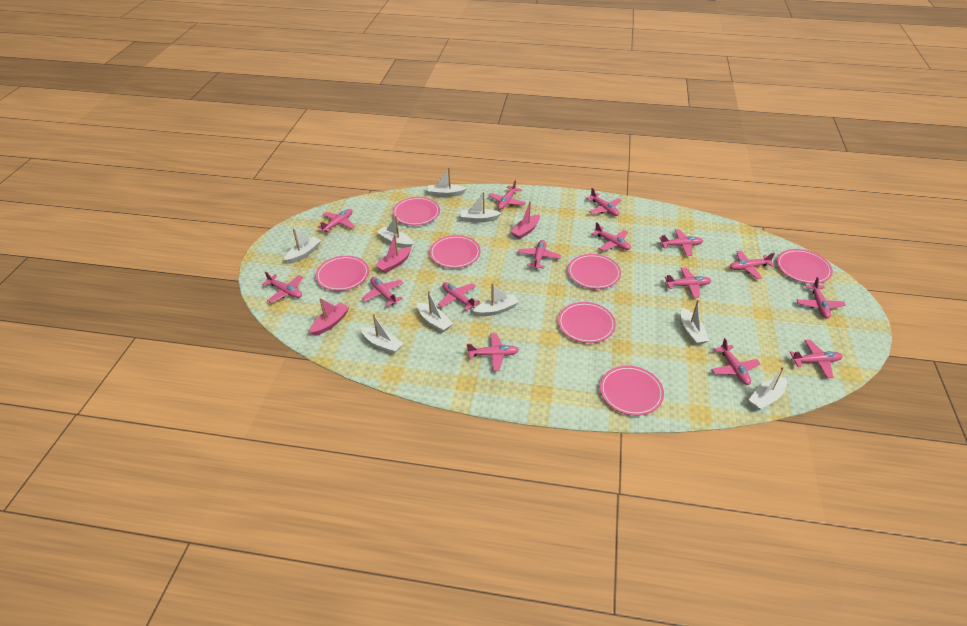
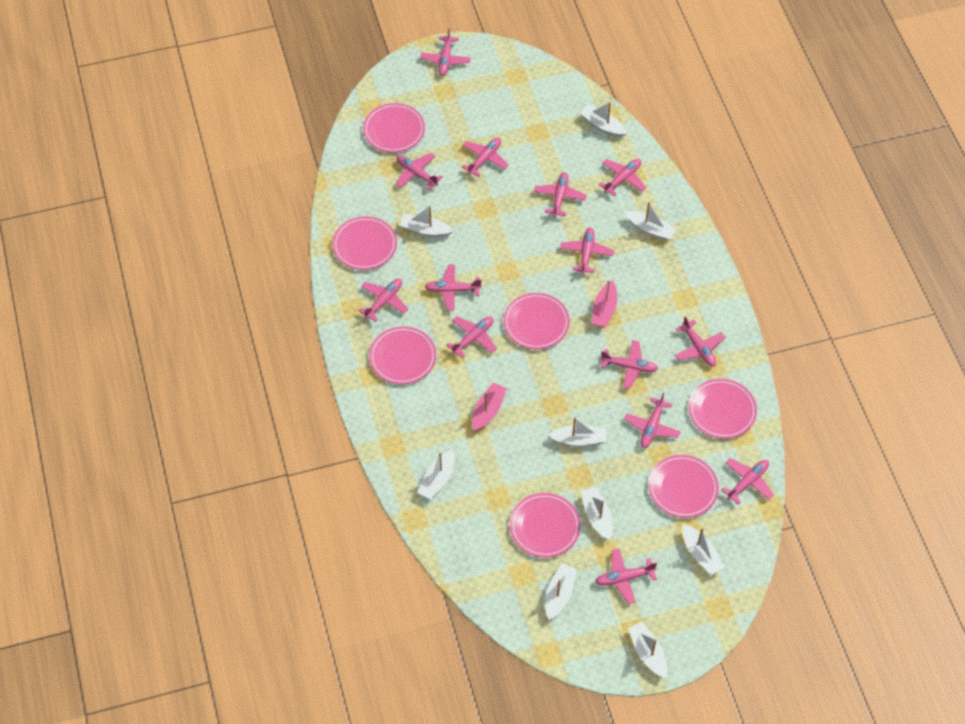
pink boat: 3 -> 2
pink plane: 15 -> 14

